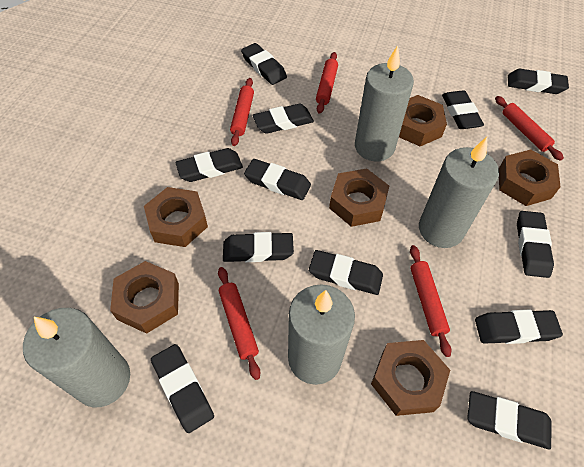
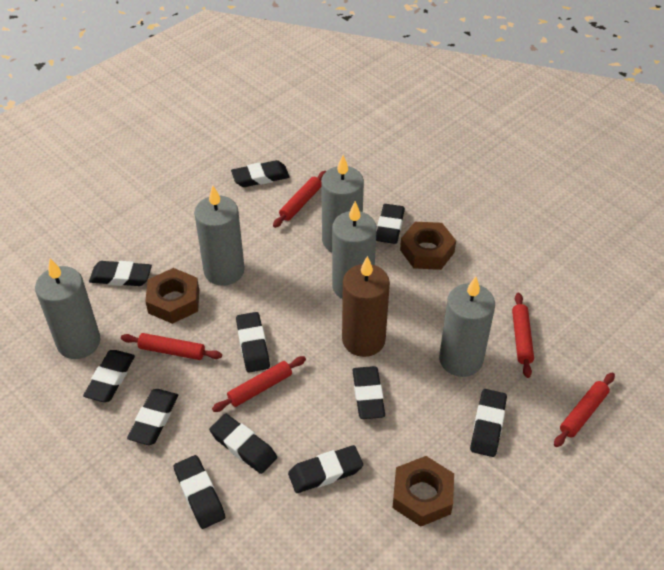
black eraser: 12 -> 11
brown candle: 0 -> 1
brown nut: 6 -> 3
grey candle: 4 -> 5

